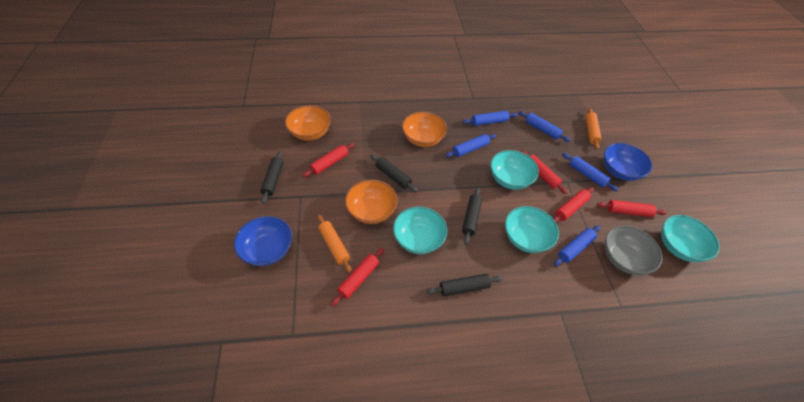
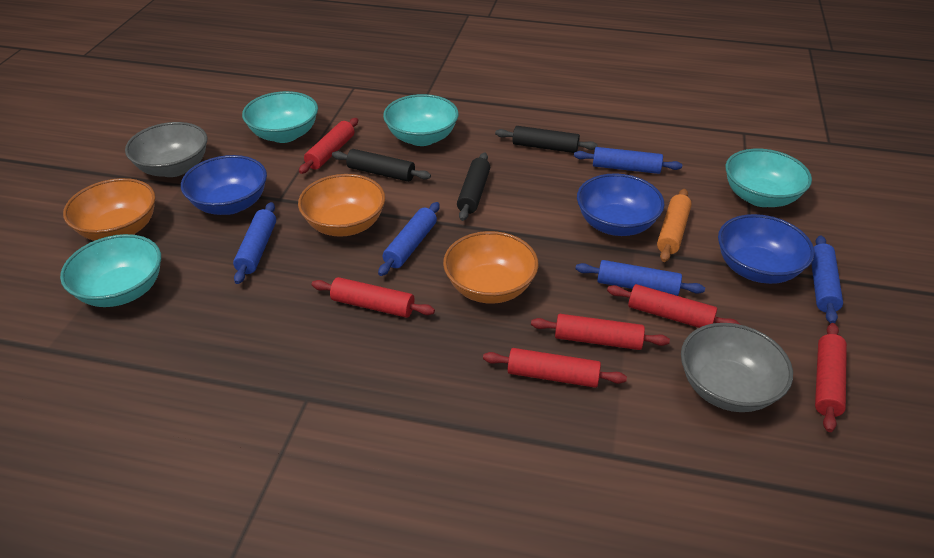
black rolling pin: 4 -> 3
blue bowl: 2 -> 3
grey bowl: 1 -> 2
orange rolling pin: 2 -> 1
red rolling pin: 5 -> 6

